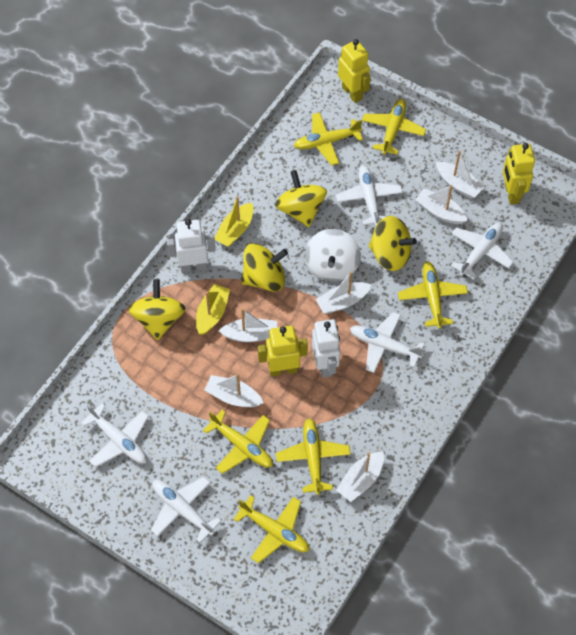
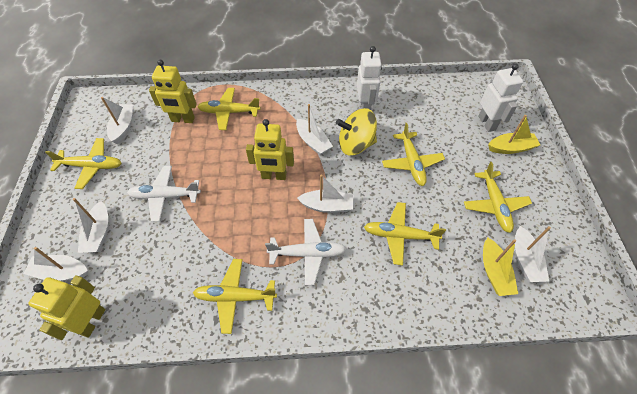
white plane: 5 -> 2
white spinning top: 1 -> 0
yellow spinning top: 4 -> 1

